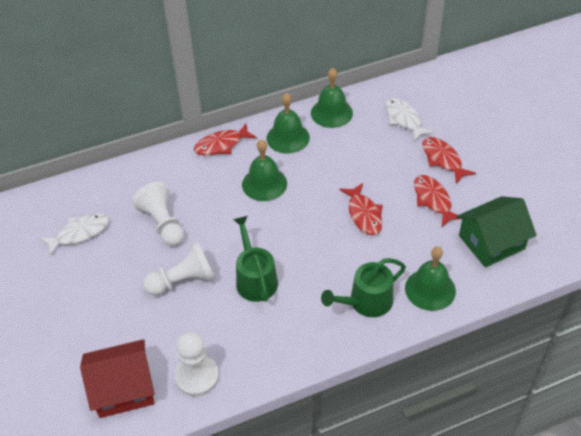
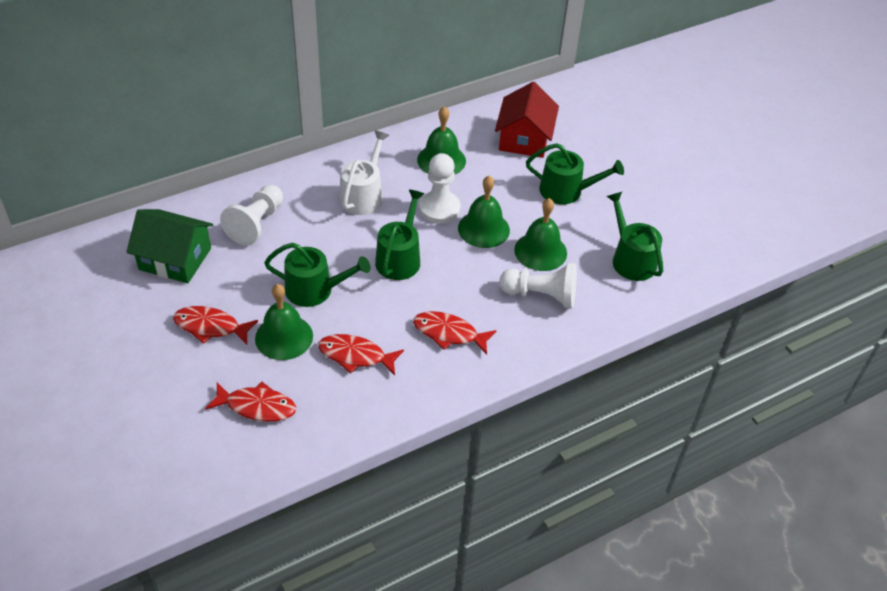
green watering can: 2 -> 4
white fish: 2 -> 0
white watering can: 0 -> 1

